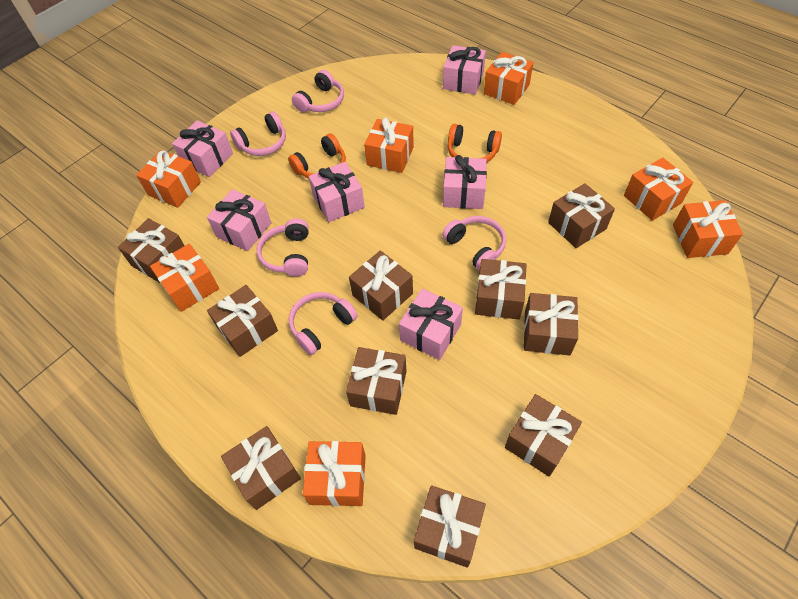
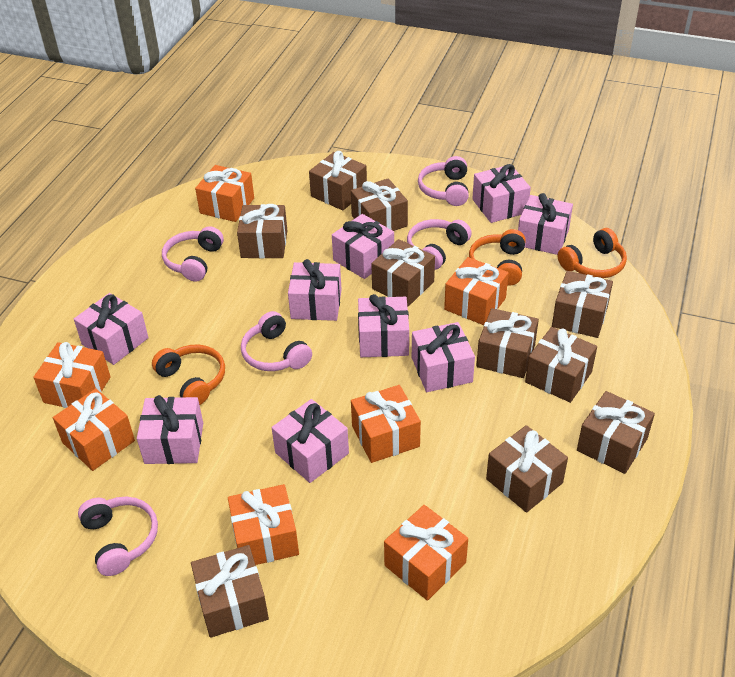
orange headphones: 2 -> 3
pink gift: 6 -> 9

